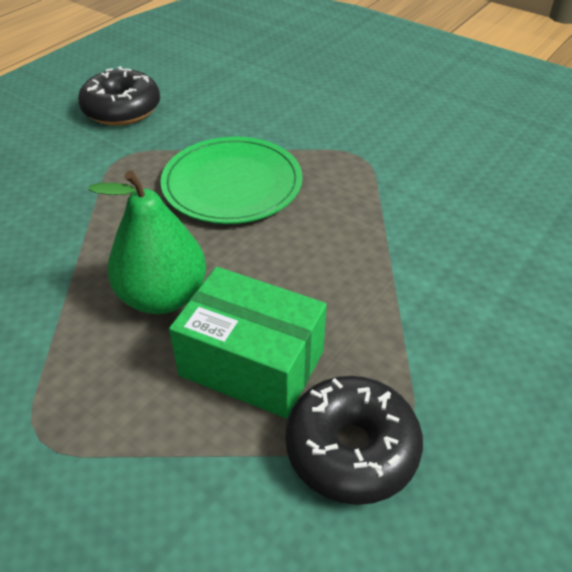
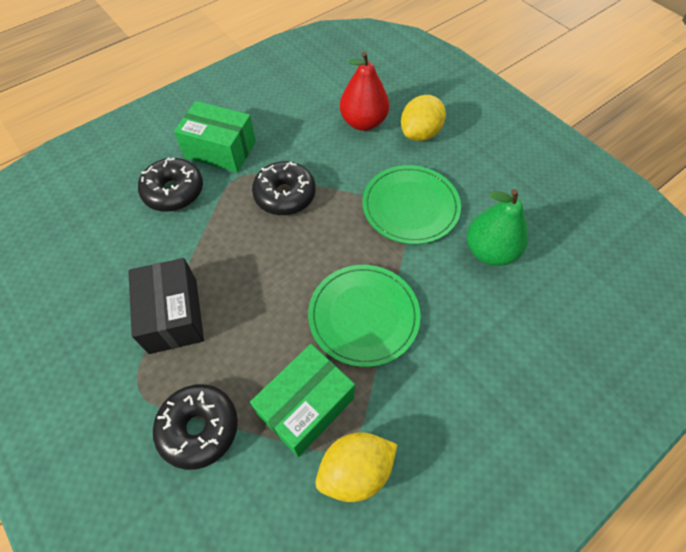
black box: 0 -> 1
black donut: 2 -> 3
green box: 1 -> 2
green plate: 1 -> 2
red pear: 0 -> 1
yellow lemon: 0 -> 2

